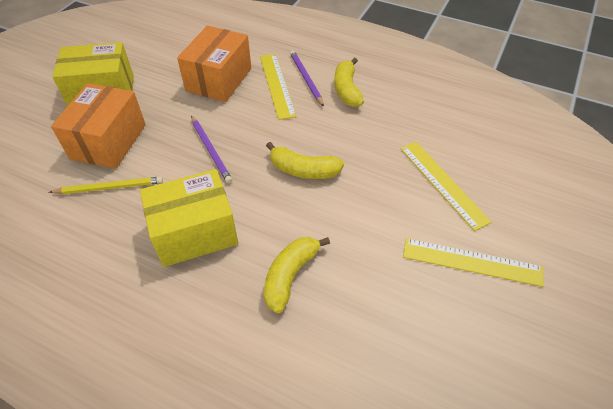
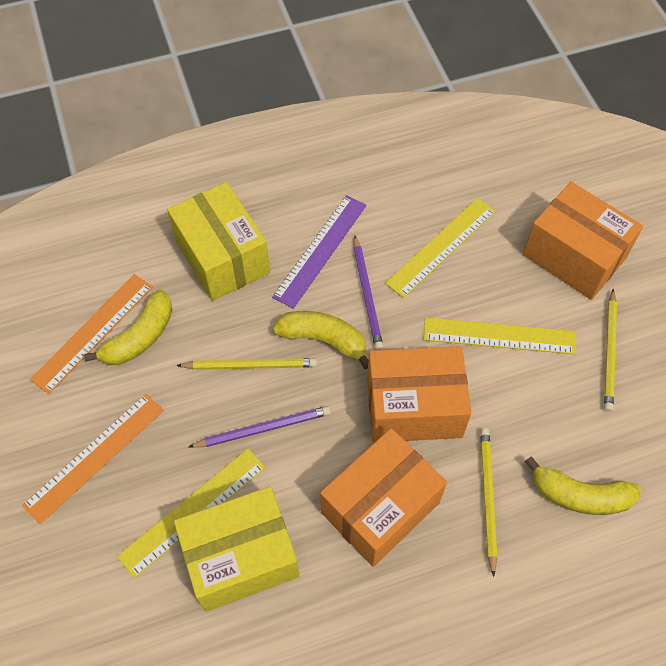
orange box: 2 -> 3
orange ruler: 0 -> 2
purple ruler: 0 -> 1
yellow pencil: 1 -> 3

